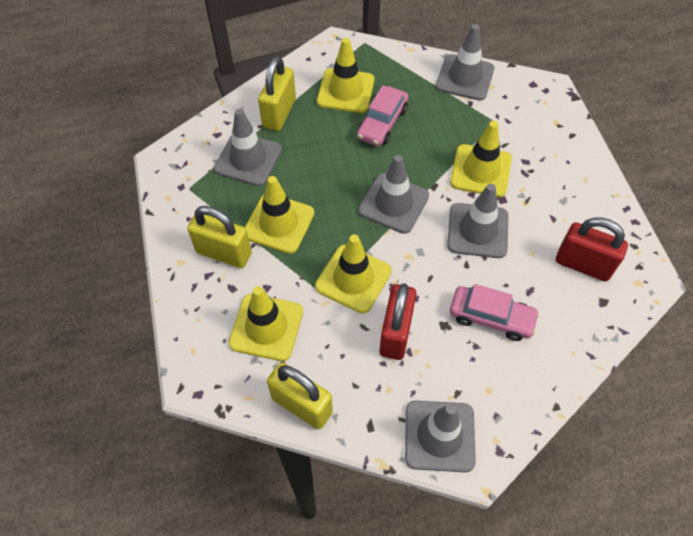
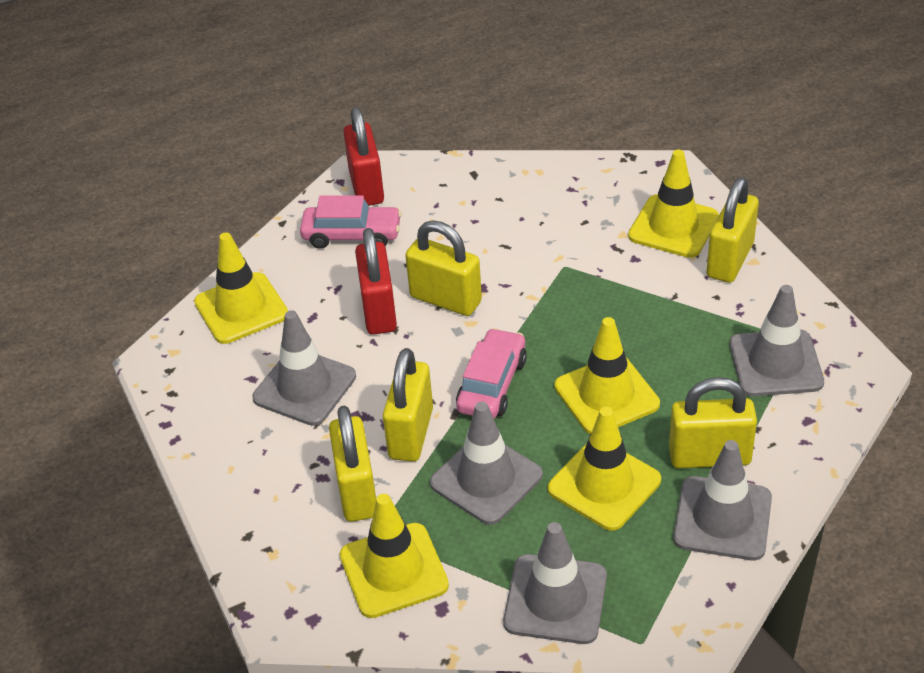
yellow padlock: 3 -> 5

